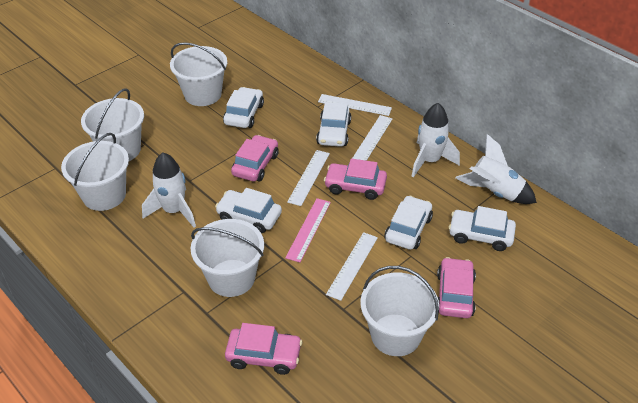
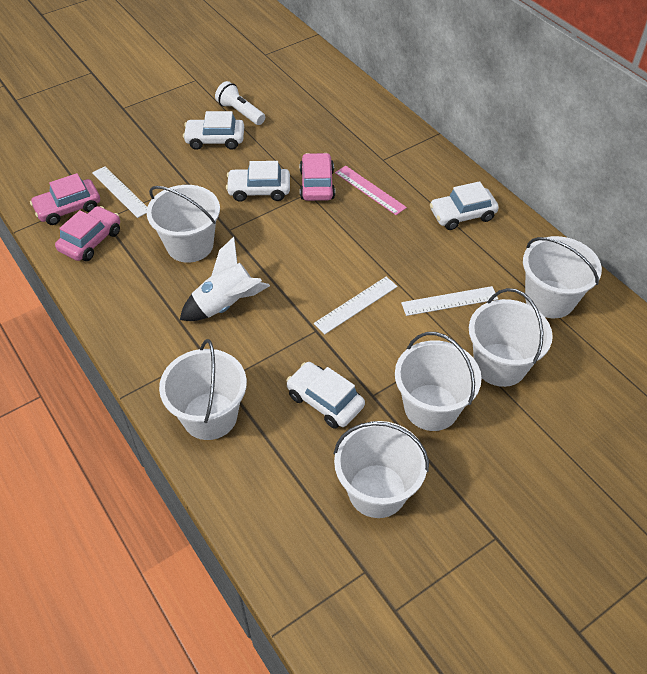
pink car: 4 -> 3
white bucket: 5 -> 6
white car: 5 -> 4
white flashlight: 0 -> 1
white rocket: 3 -> 1
white ruler: 4 -> 3

